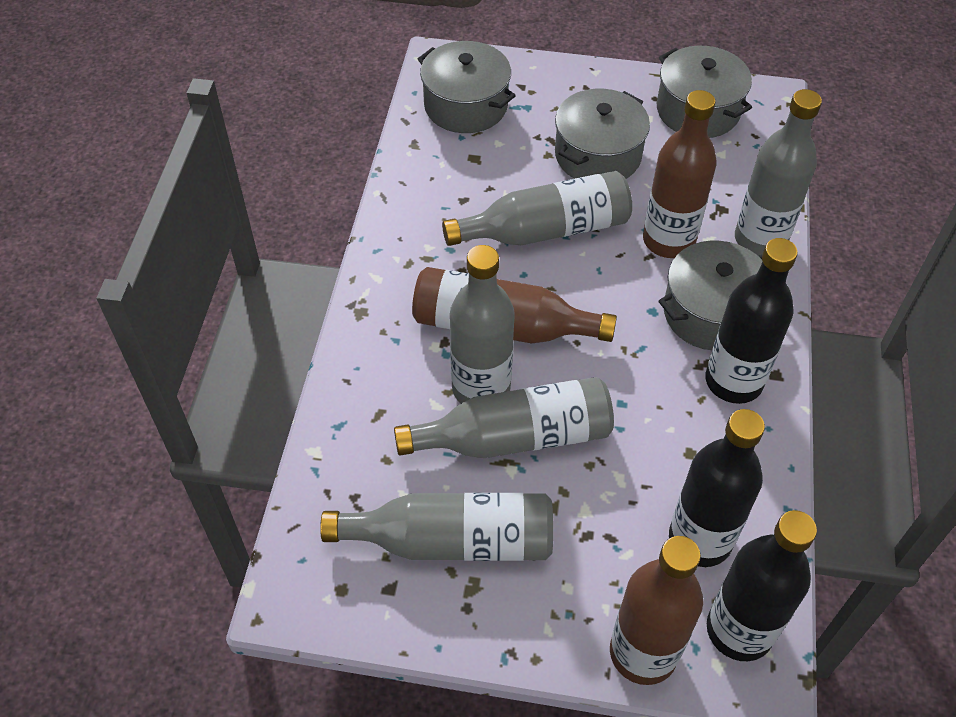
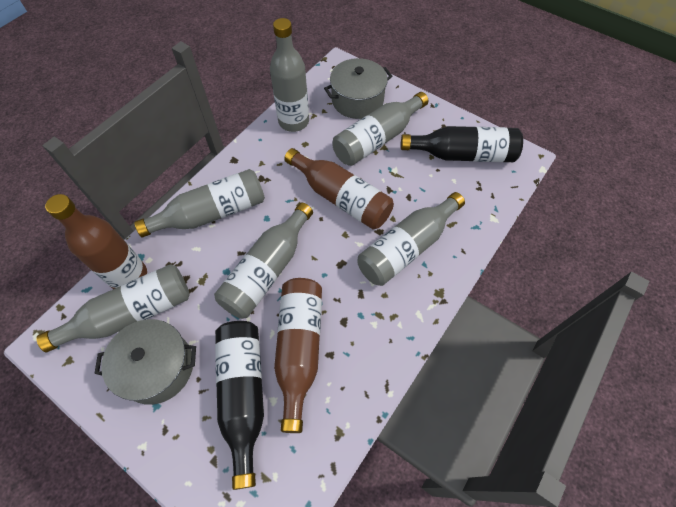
black bottle: 3 -> 2
grey bottle: 5 -> 6
grey pot: 4 -> 2

